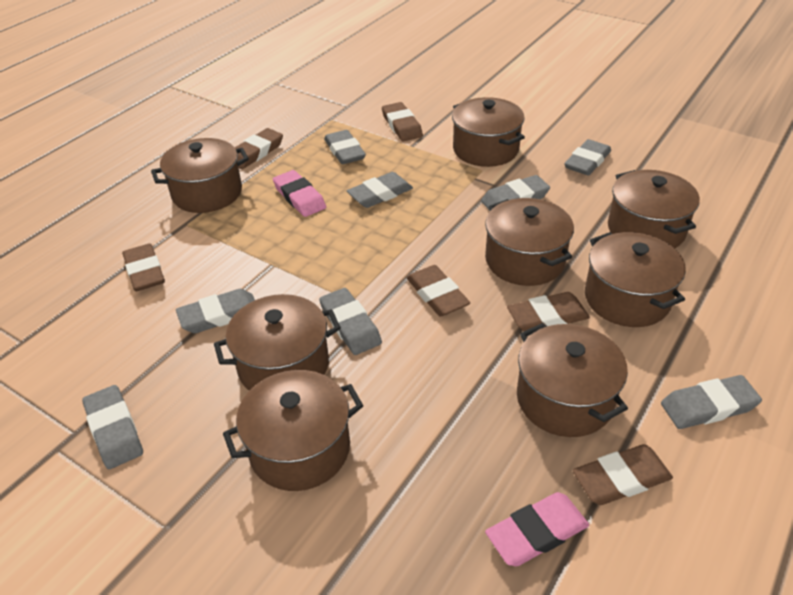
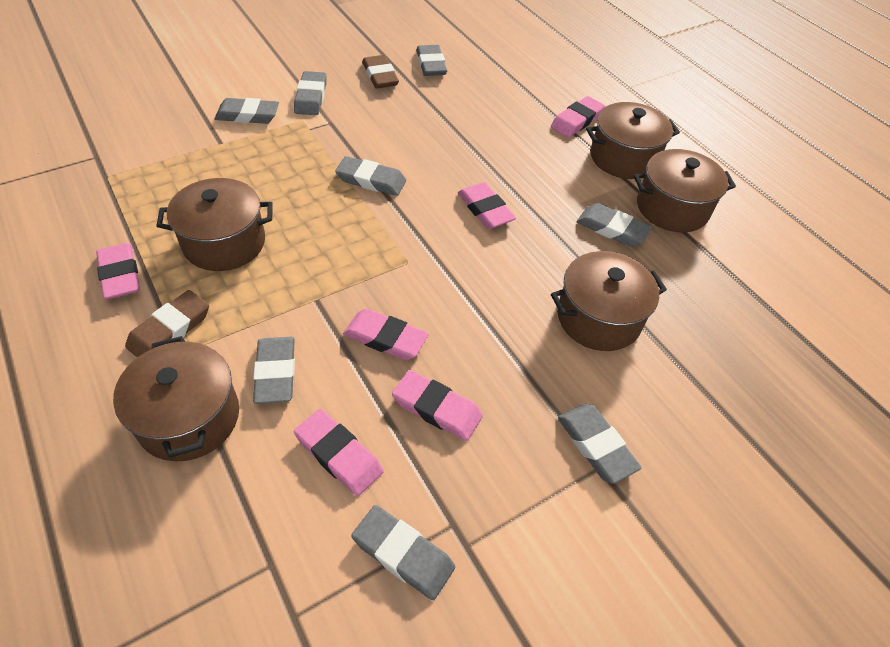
brown eraser: 6 -> 2
brown pot: 8 -> 5
pink eraser: 2 -> 6

